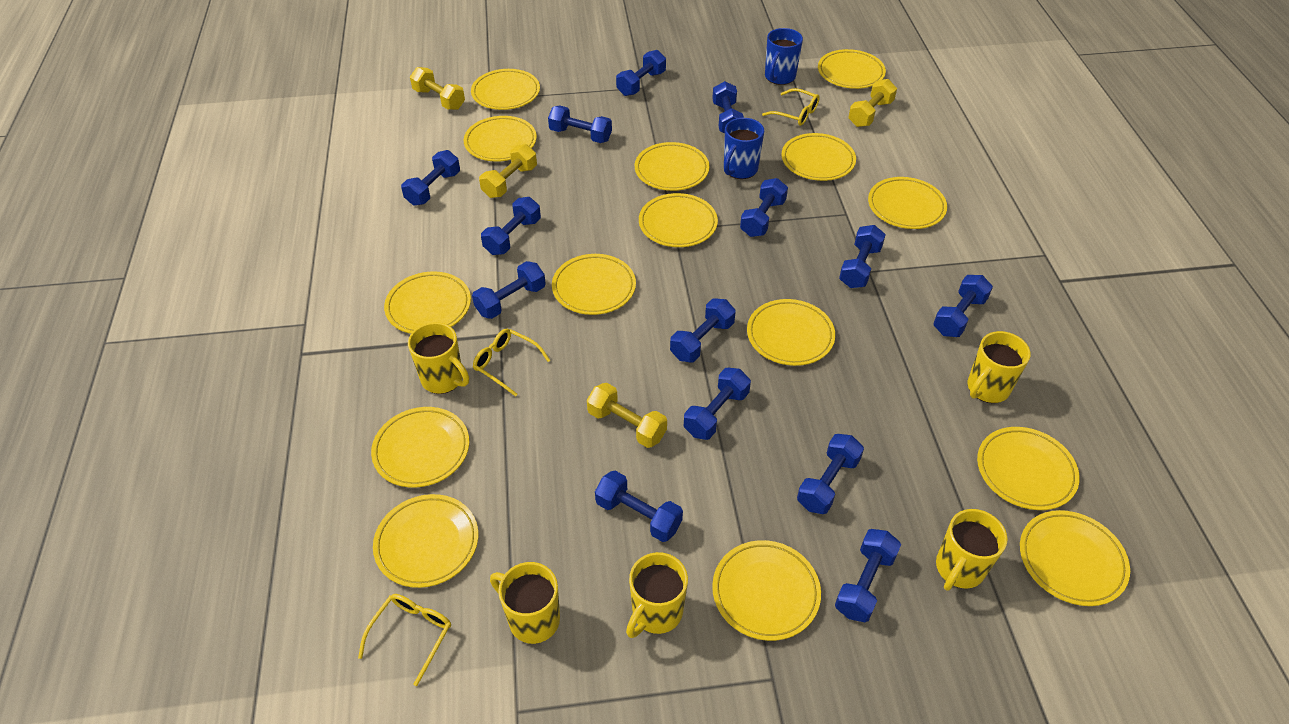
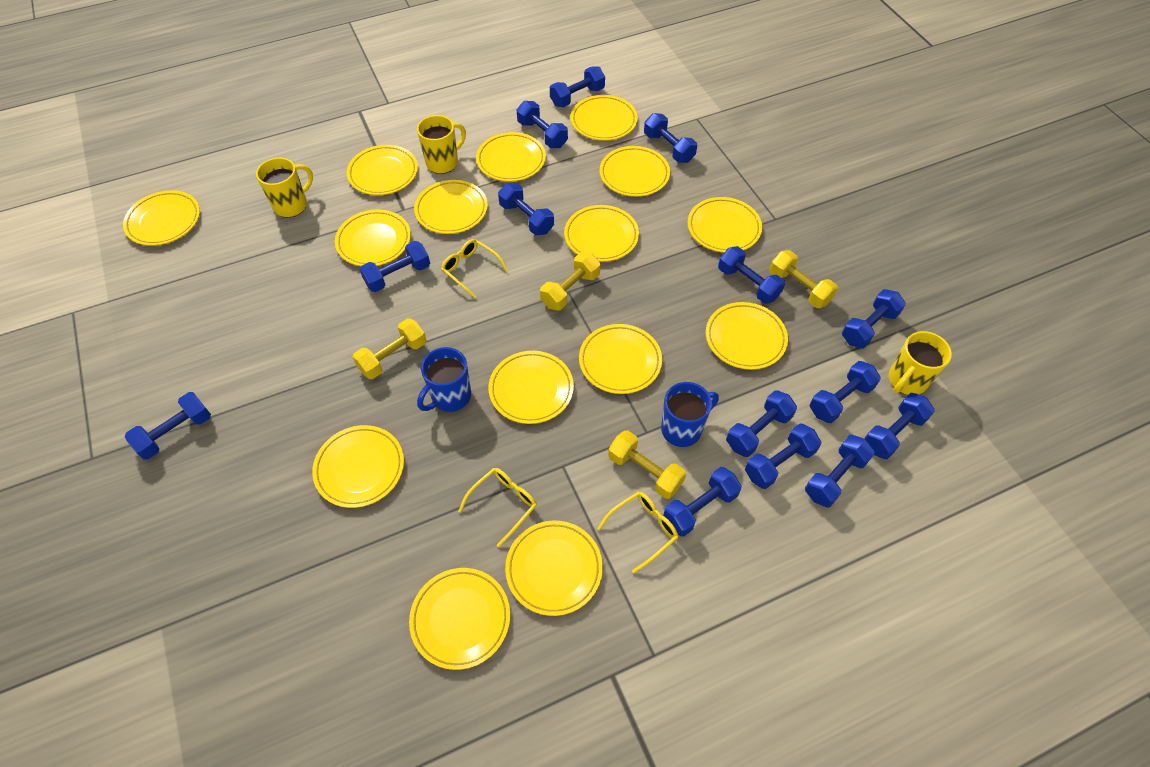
yellow mug: 5 -> 3

